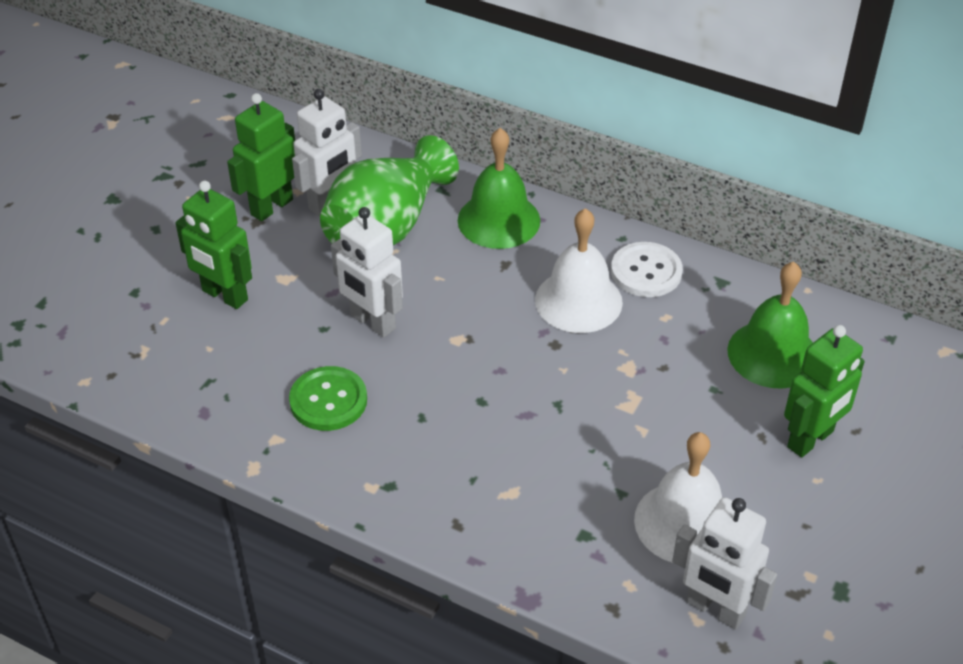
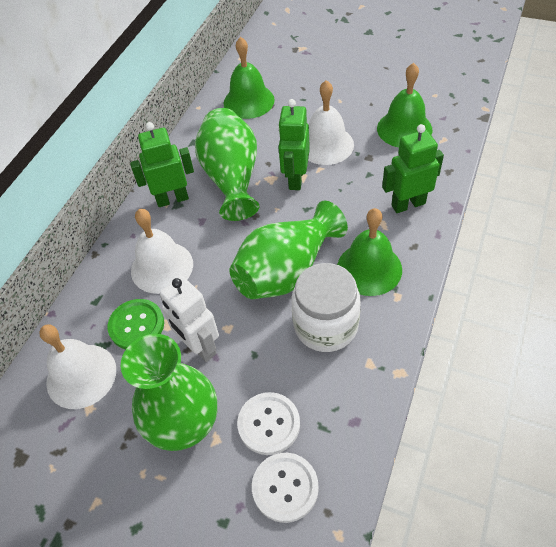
green bell: 2 -> 3
green vase: 1 -> 3
white bell: 2 -> 3
white button: 1 -> 2
white jar: 0 -> 1
white robot: 3 -> 1

